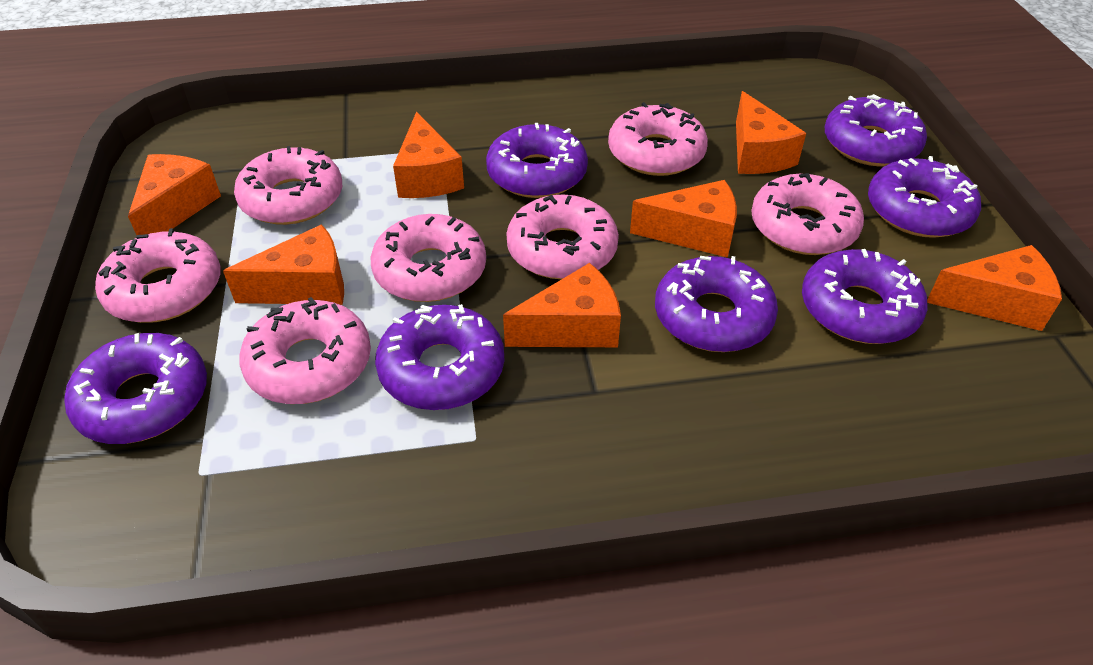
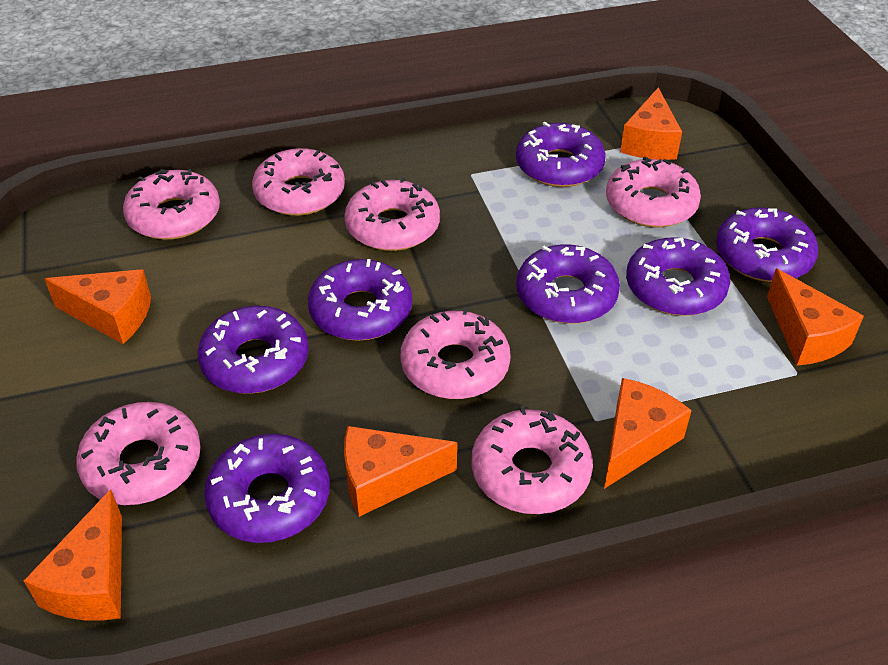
orange cheese: 7 -> 6

